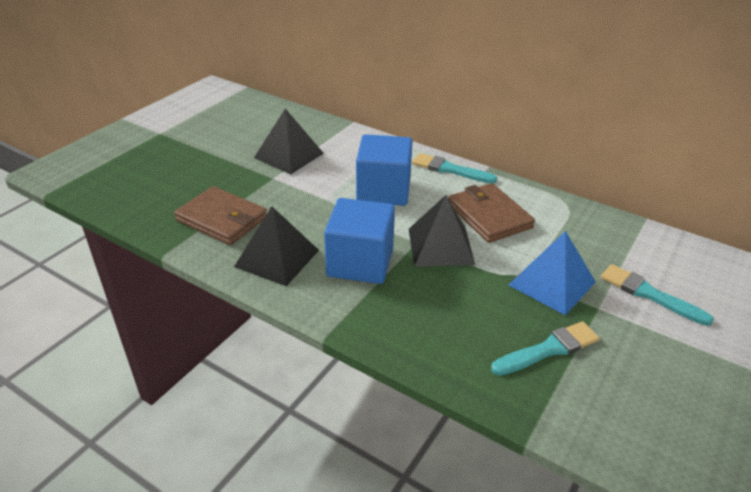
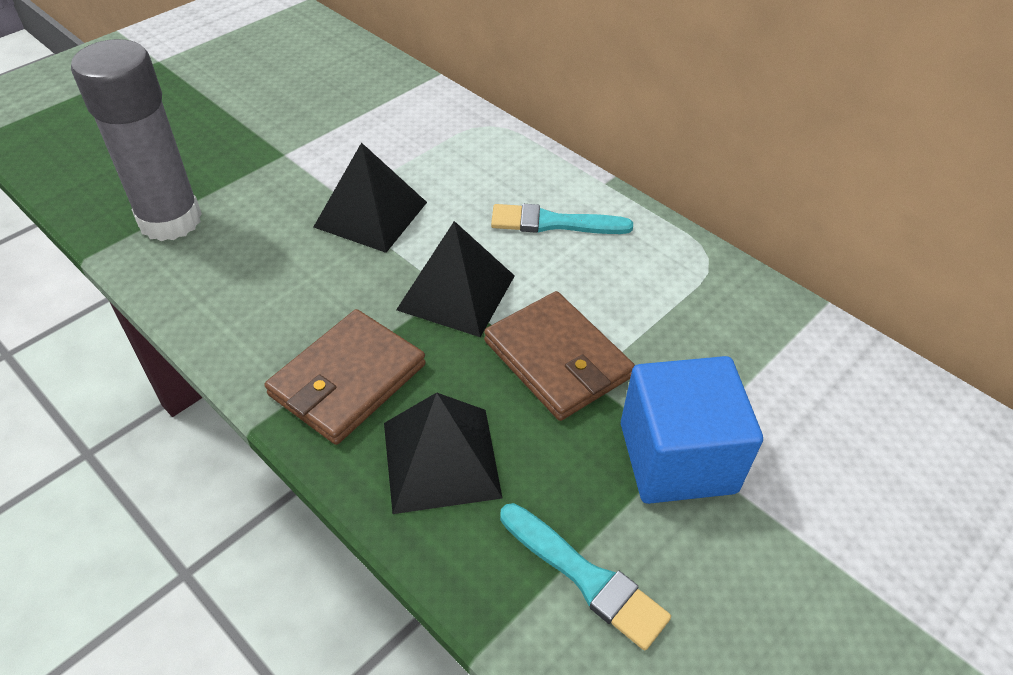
blue cube: 2 -> 1
blue pyramid: 1 -> 0
grey glue stick: 0 -> 1
turquoise brush: 3 -> 2

